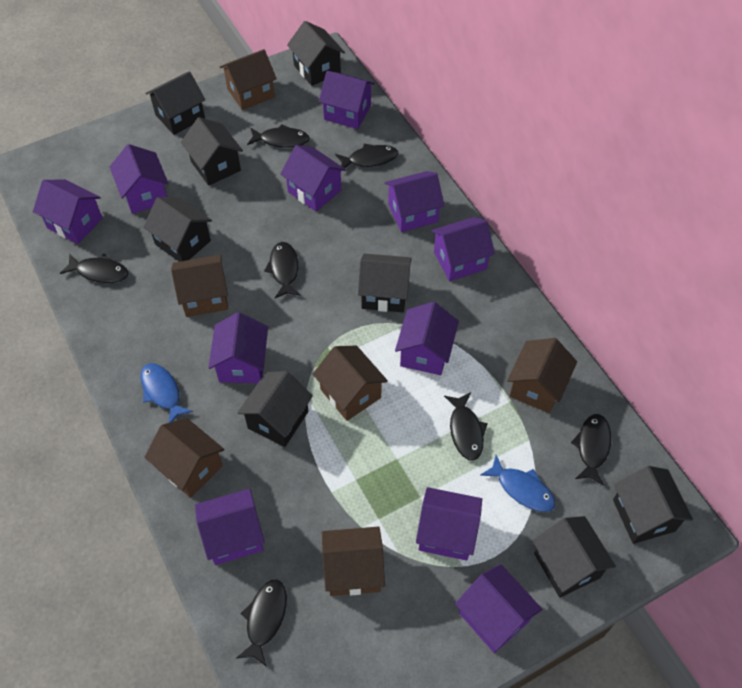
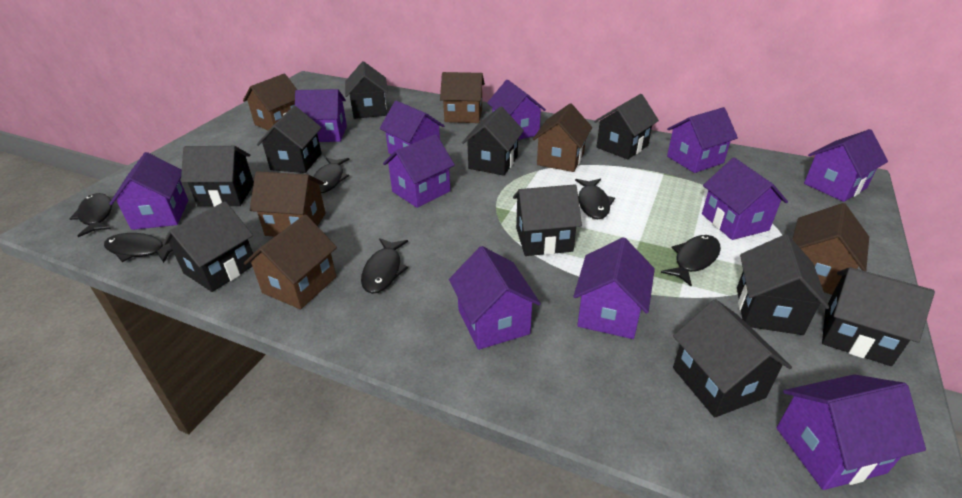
black fish: 7 -> 6
black house: 8 -> 10
blue fish: 2 -> 0

